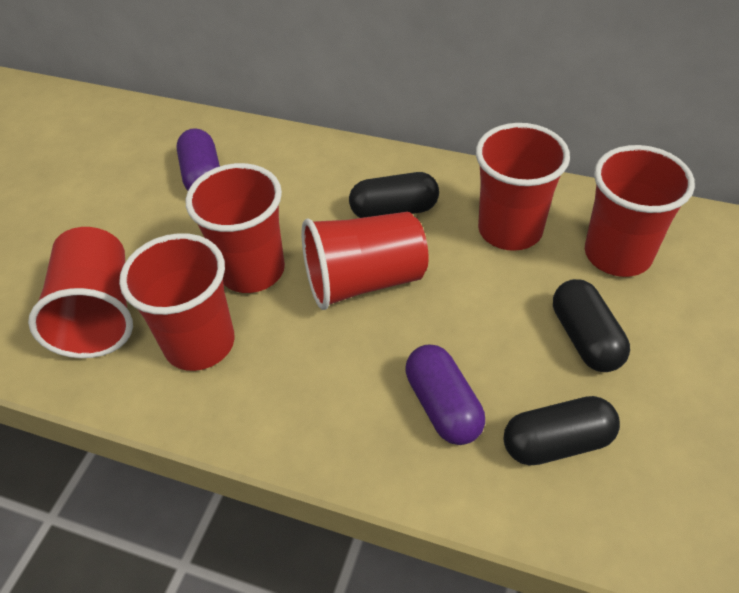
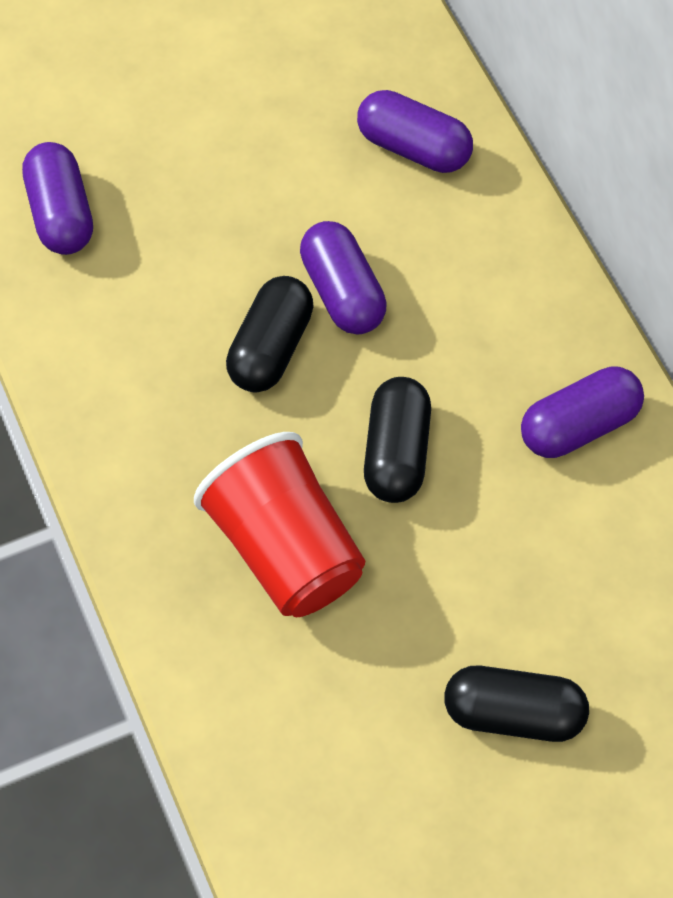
purple capsule: 2 -> 4
red cup: 6 -> 1

